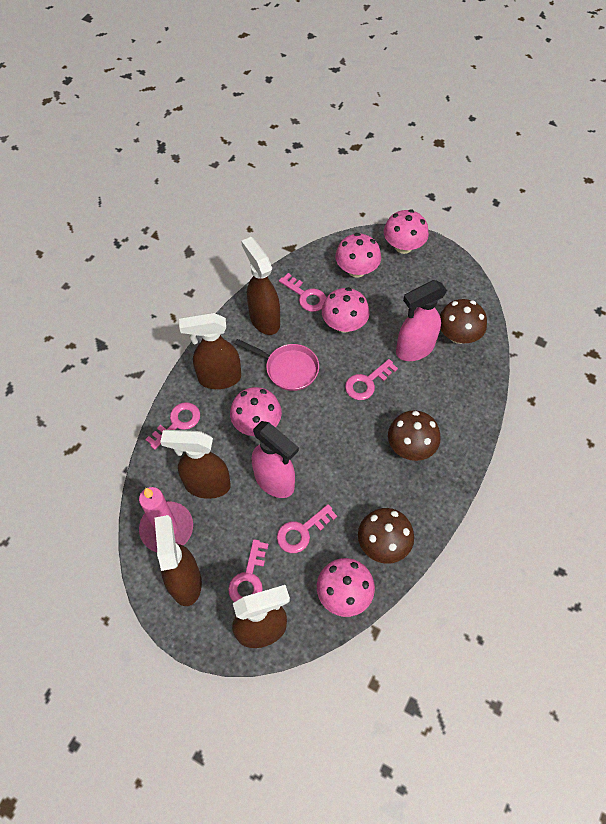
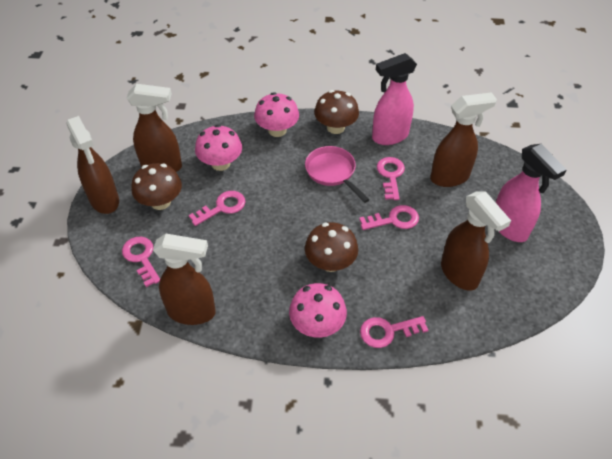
pink candle: 1 -> 0
pink mushroom: 5 -> 3

